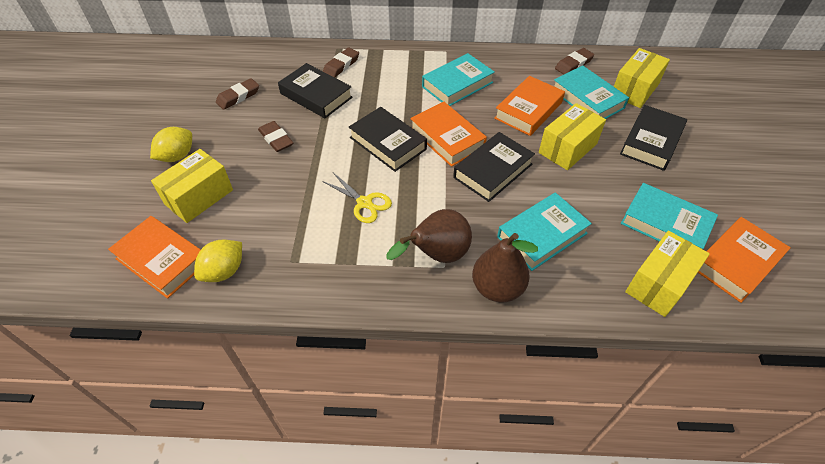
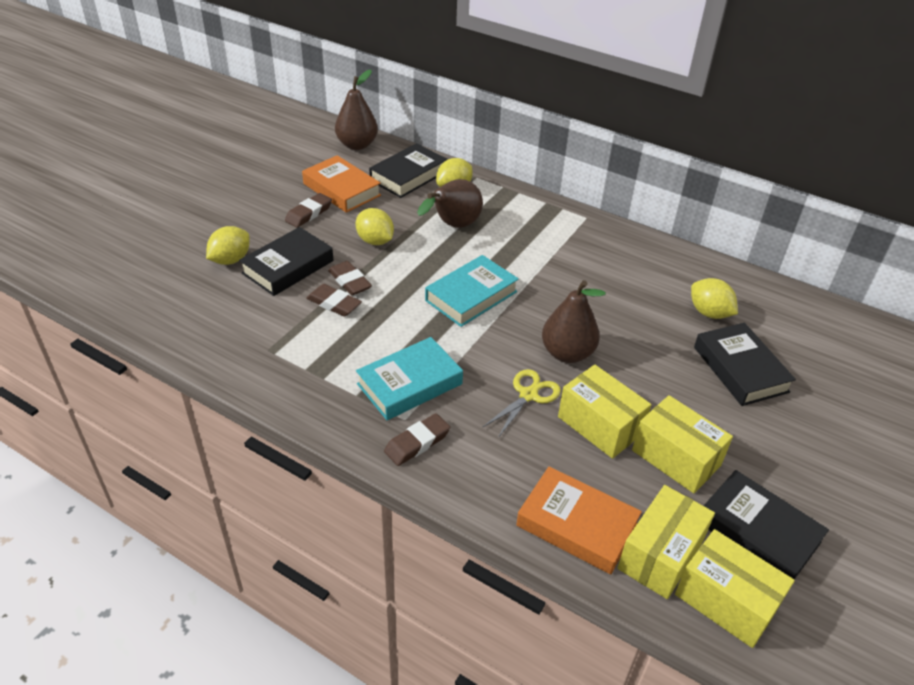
brown pear: 2 -> 3
orange book: 4 -> 2
turquoise book: 4 -> 2
yellow lemon: 2 -> 4

